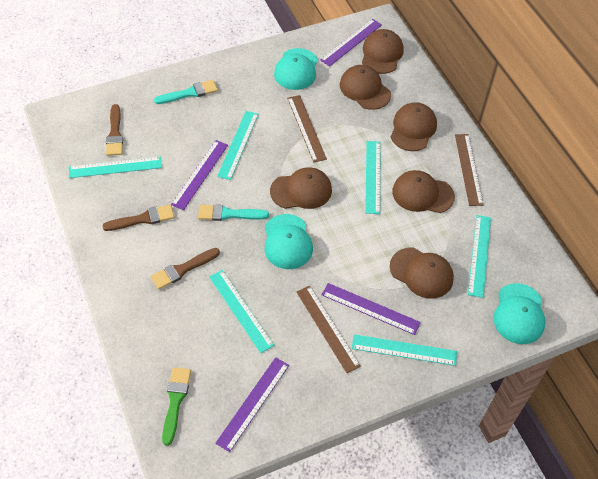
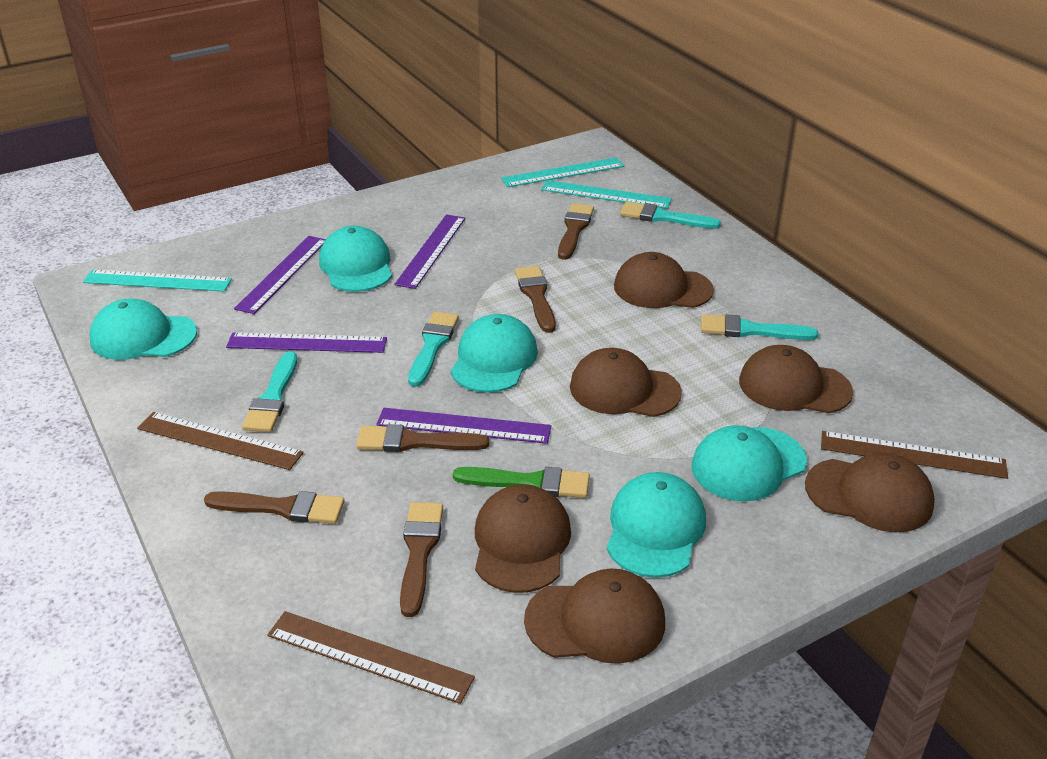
brown brush: 3 -> 5
turquoise brush: 2 -> 4
turquoise cap: 3 -> 5
turquoise ruler: 6 -> 3

